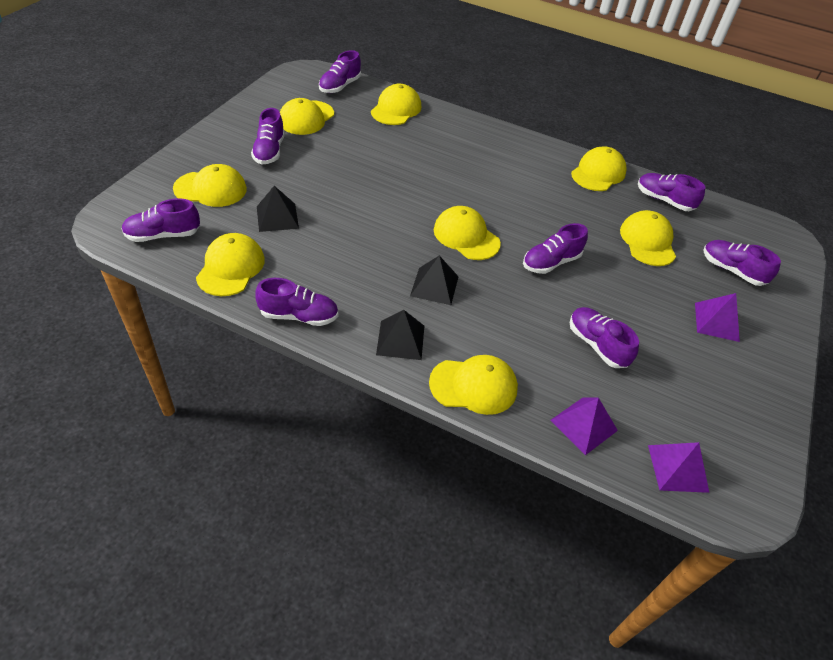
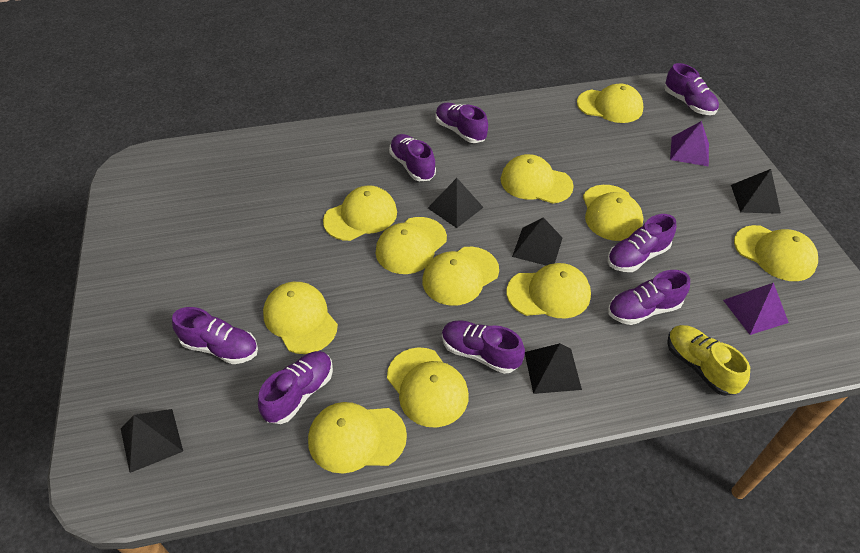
black pyramid: 3 -> 5
purple pyramid: 3 -> 2
yellow cap: 8 -> 11
yellow shoe: 0 -> 1

